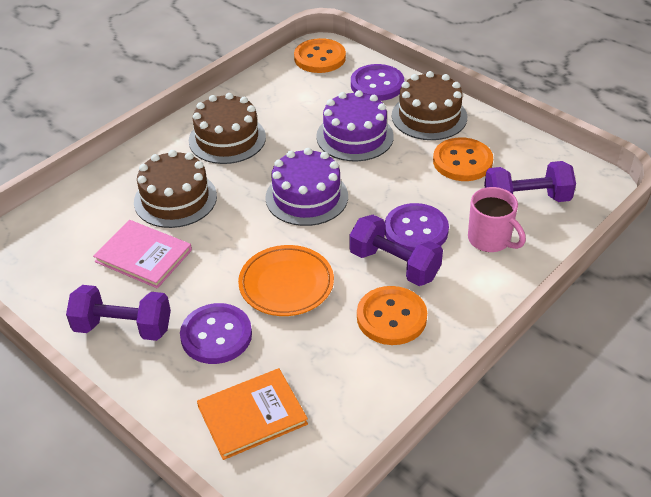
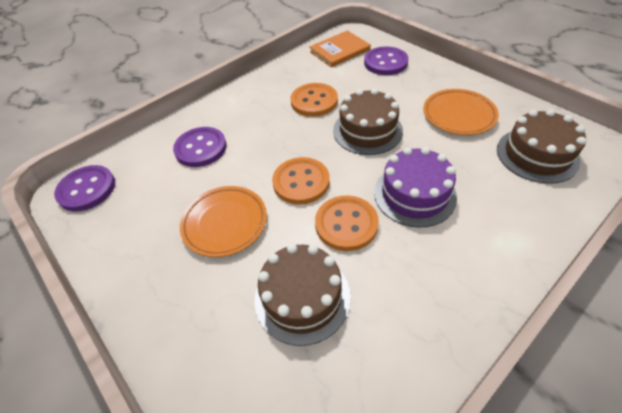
orange plate: 1 -> 2
pink book: 1 -> 0
pink mug: 1 -> 0
purple cake: 2 -> 1
purple dumbbell: 3 -> 0

